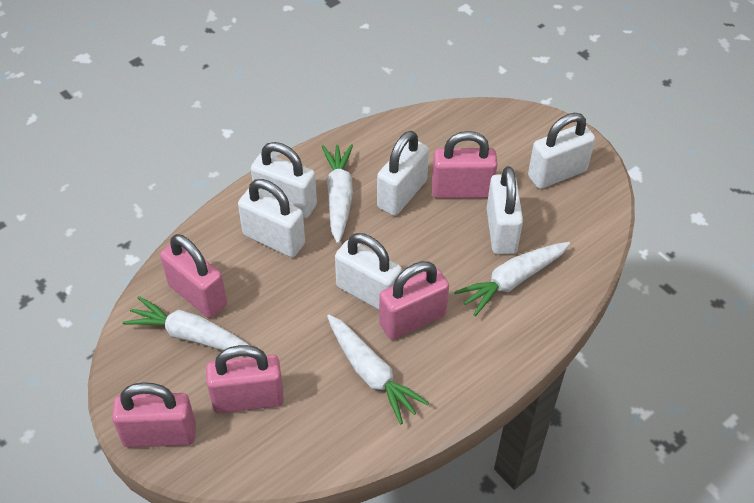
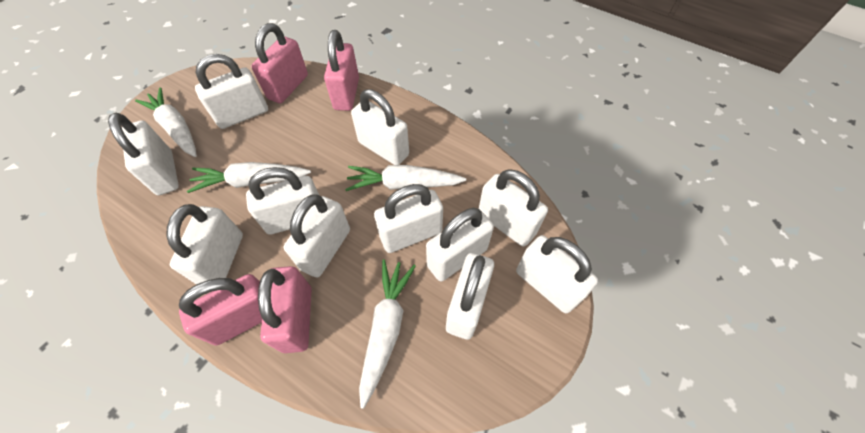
pink padlock: 5 -> 4
white padlock: 6 -> 11

